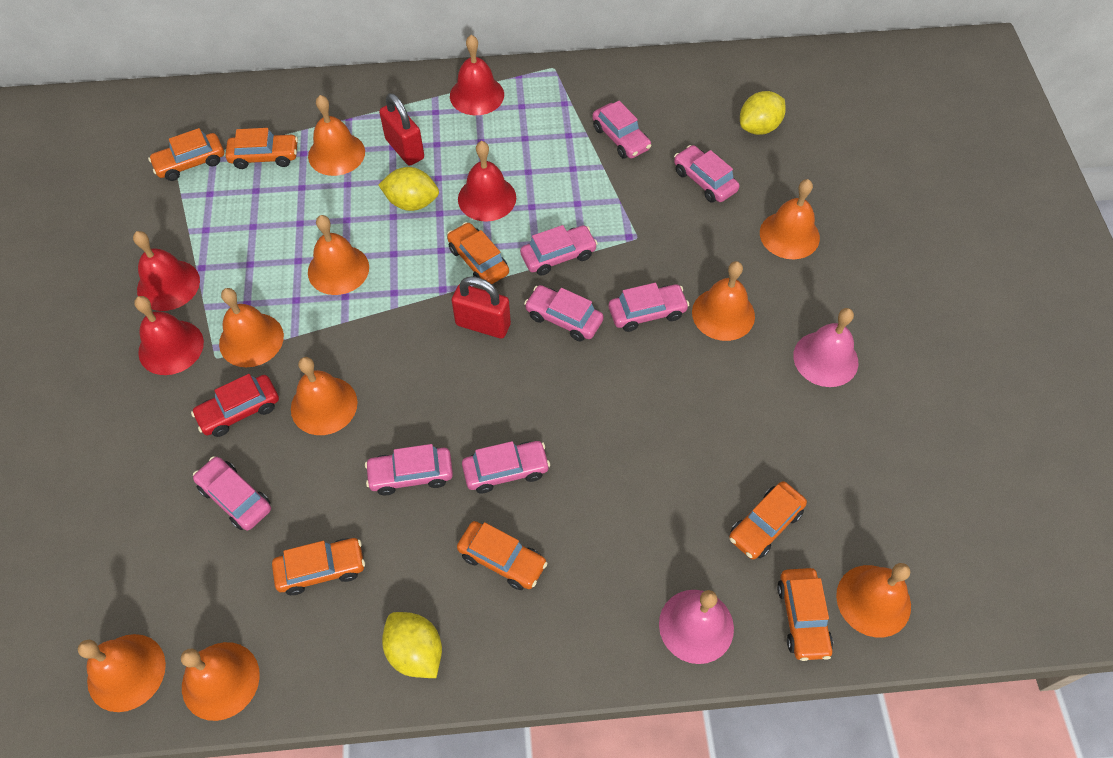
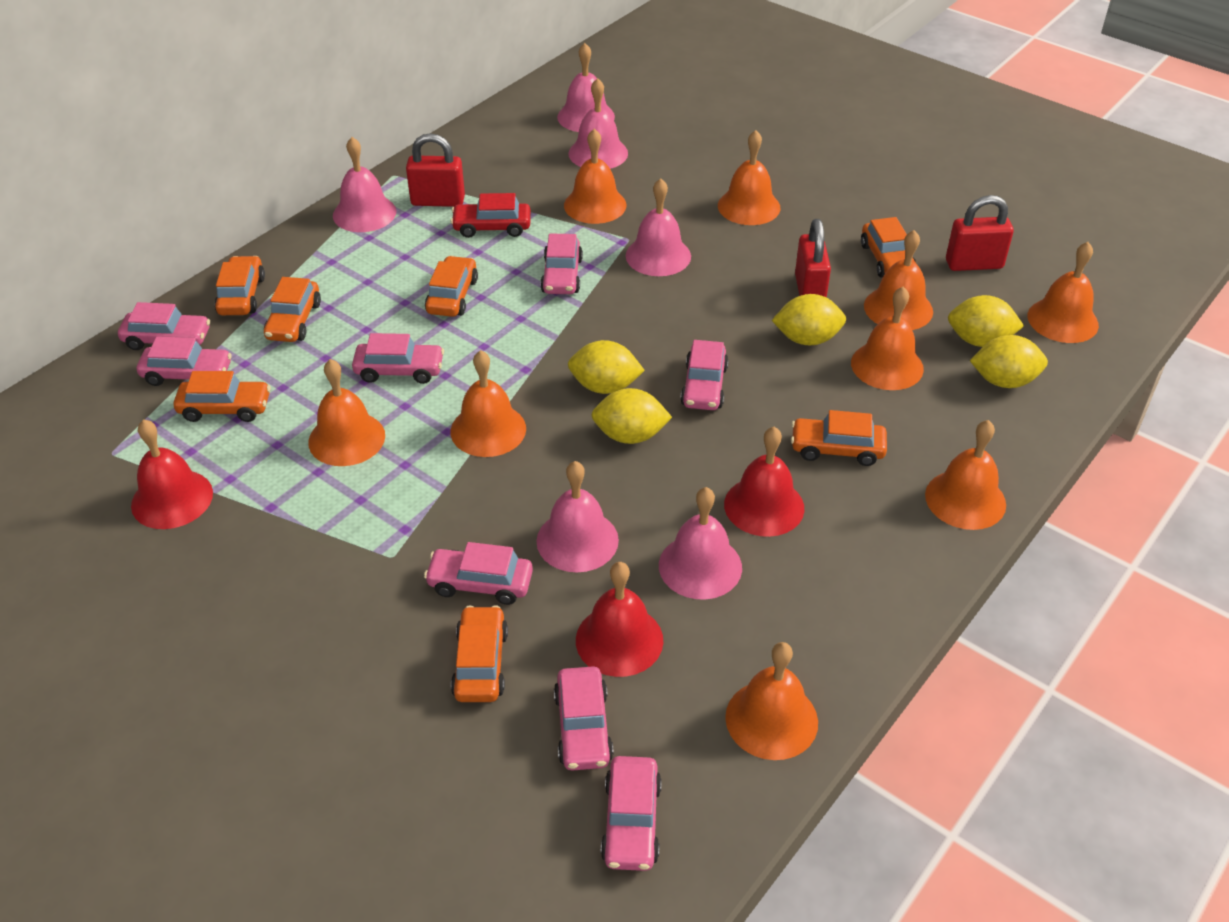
pink bell: 2 -> 6
red bell: 4 -> 3
red padlock: 2 -> 3
yellow lemon: 3 -> 5

